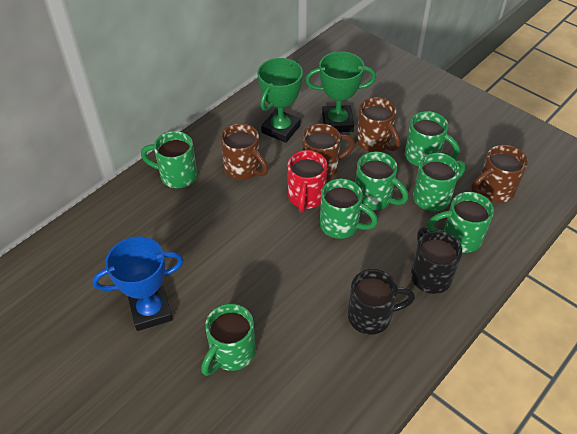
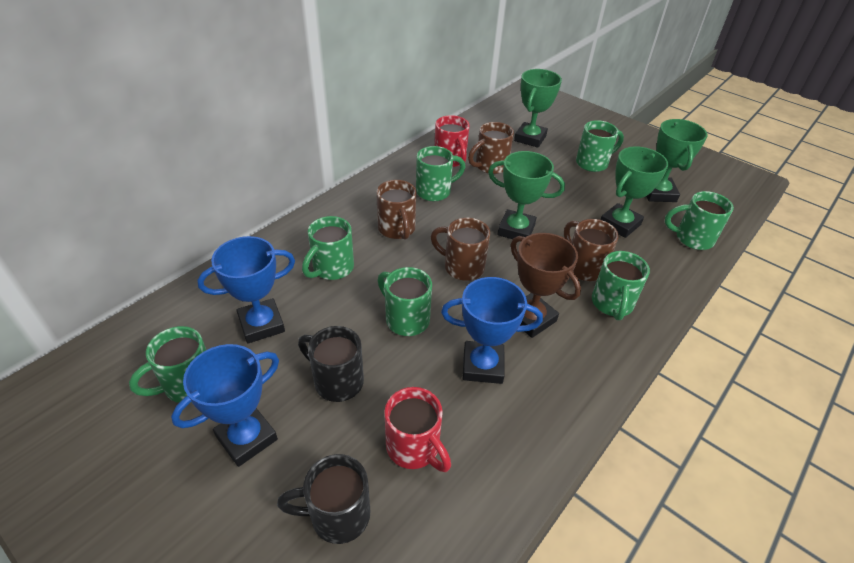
blue trophy: 1 -> 3
brown trophy: 0 -> 1
green trophy: 2 -> 4
red mug: 1 -> 2

